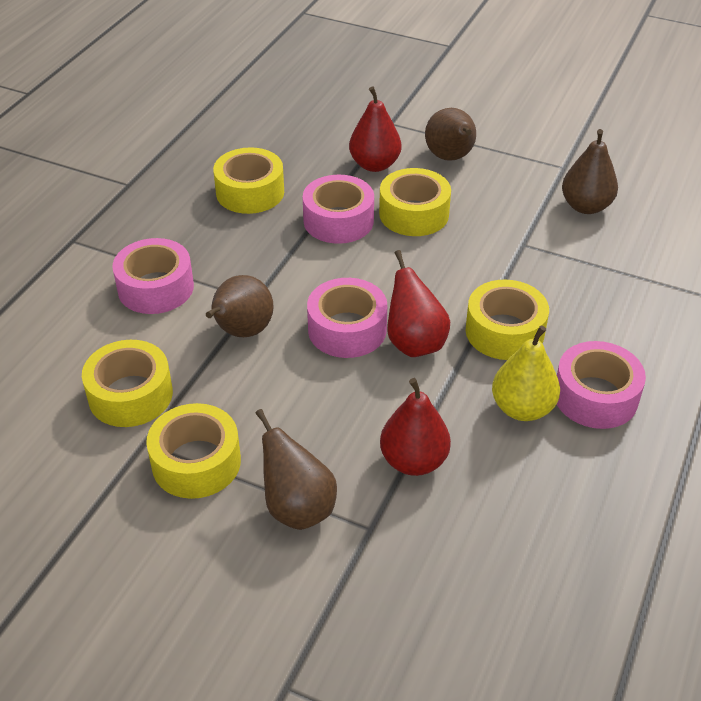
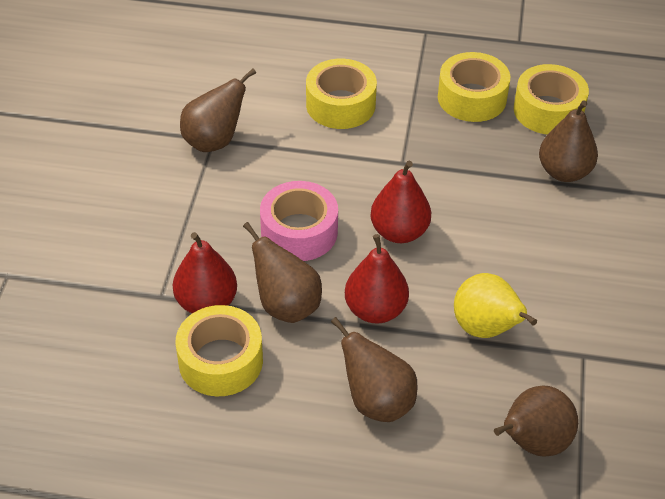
brown pear: 4 -> 5
pink tape: 4 -> 1
yellow tape: 5 -> 4

